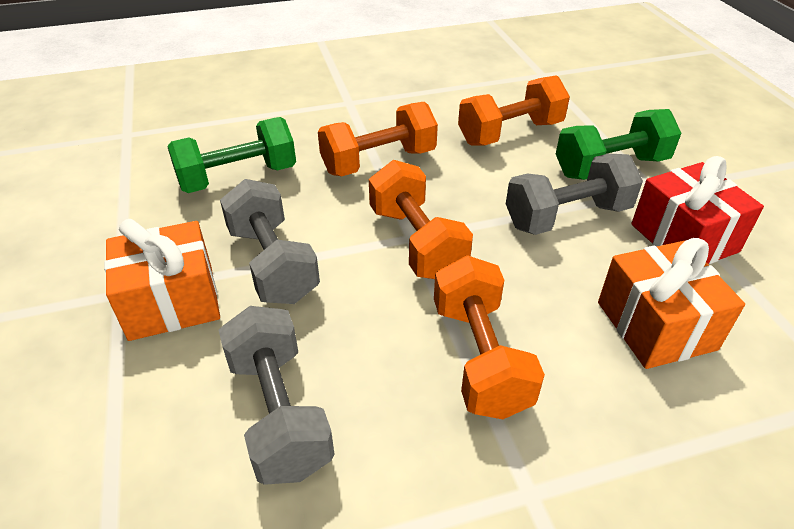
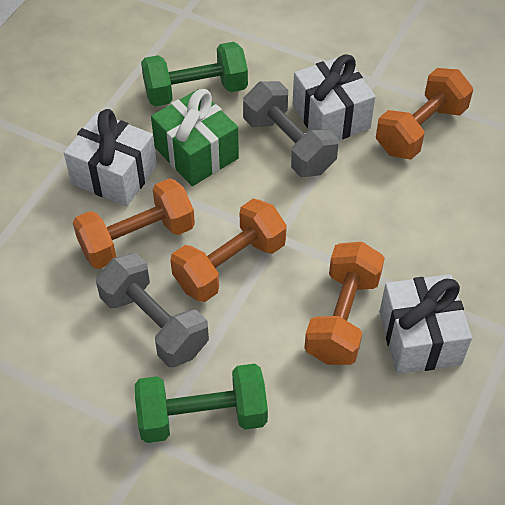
green gift: 0 -> 1
grey dumbbell: 3 -> 2
orange gift: 2 -> 0
red gift: 1 -> 0
white gift: 0 -> 3

